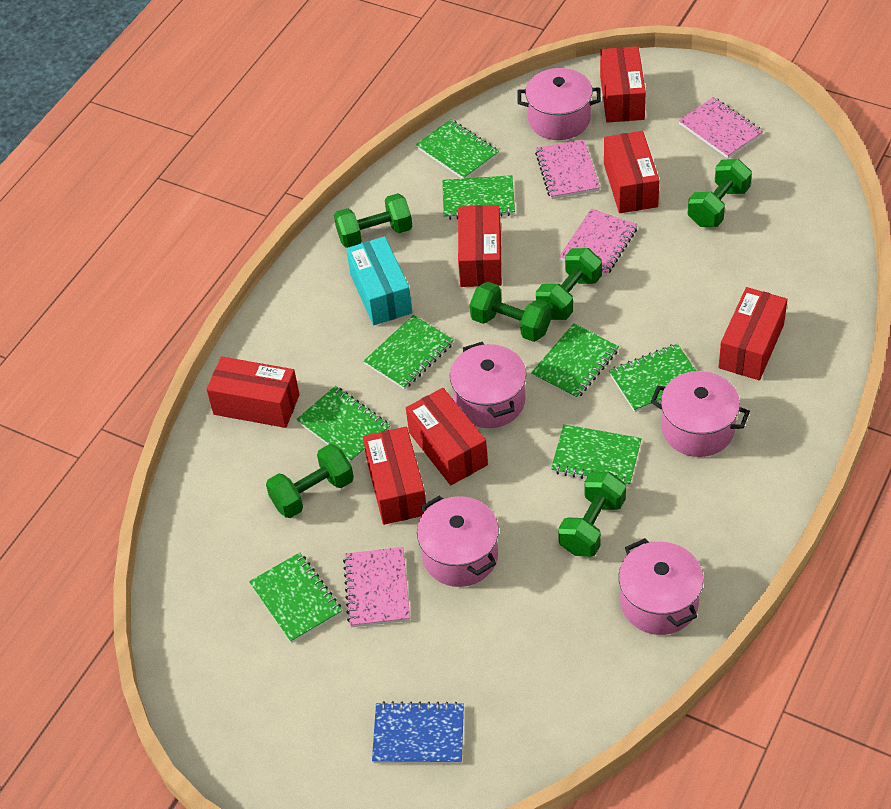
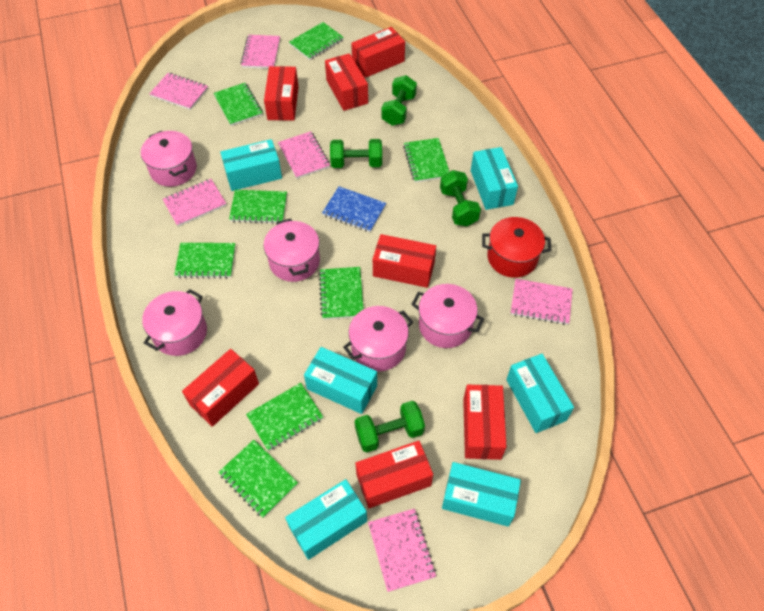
green dumbbell: 6 -> 4
pink notebook: 4 -> 6
red pot: 0 -> 1
turquoise box: 1 -> 6

